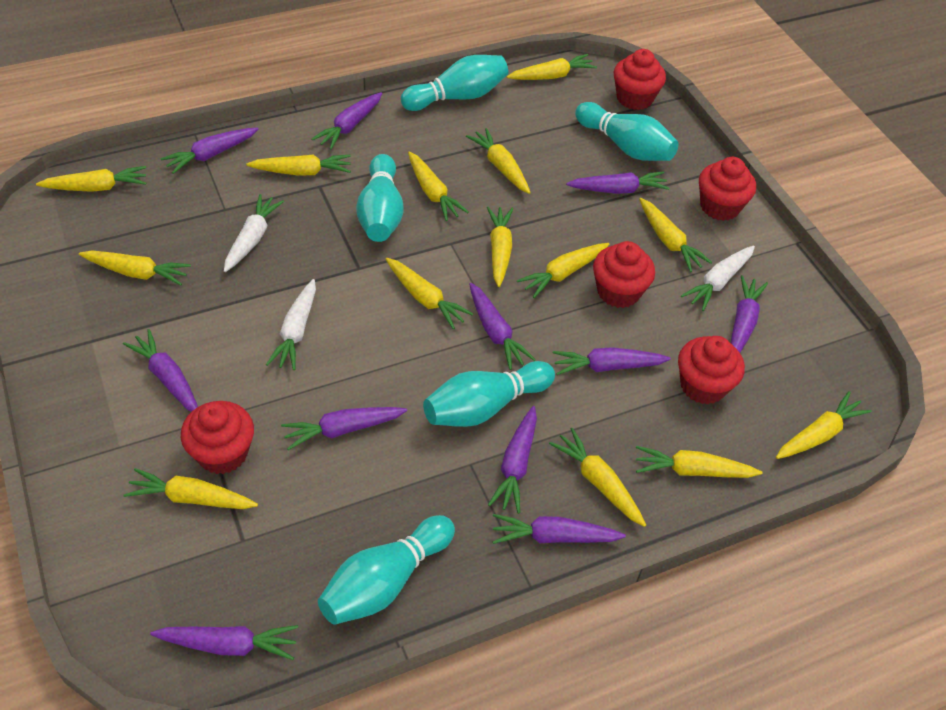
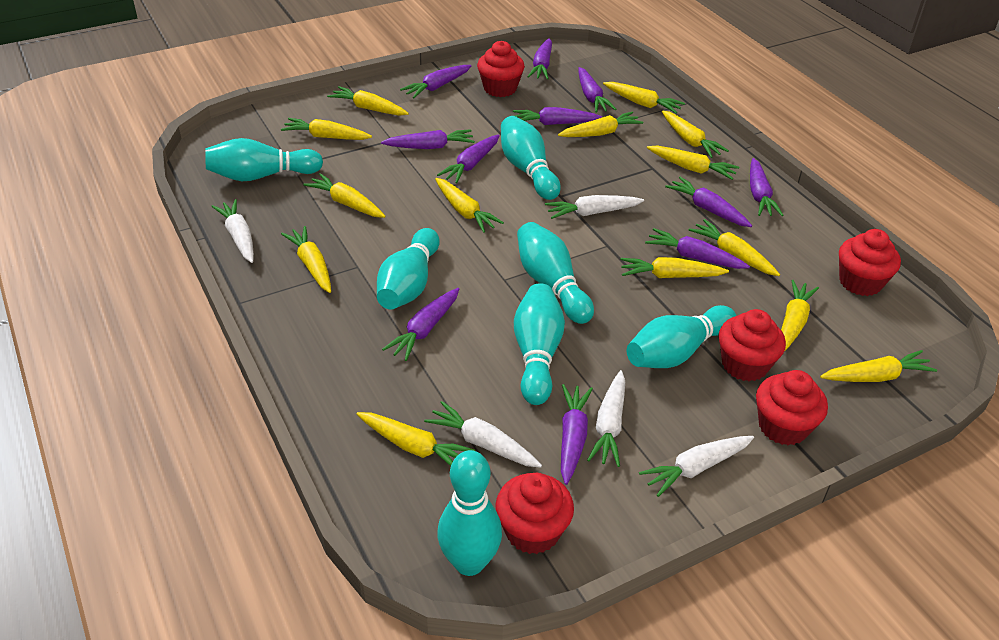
turquoise bowling pin: 5 -> 7
white carrot: 3 -> 5

